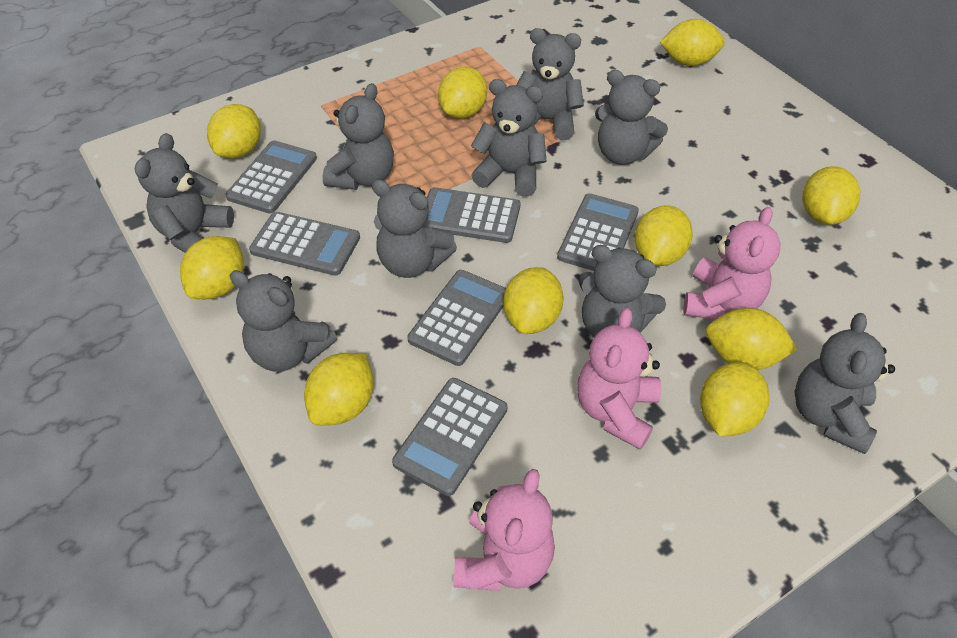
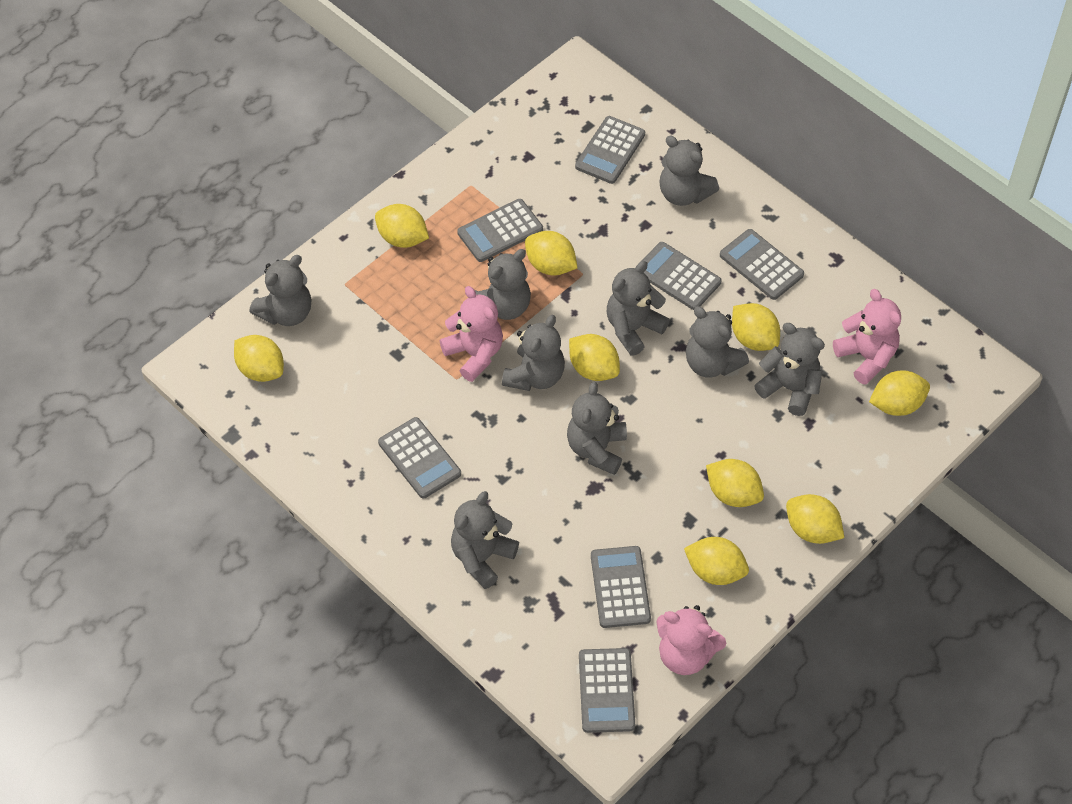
grey calculator: 6 -> 7
yellow lemon: 10 -> 9

